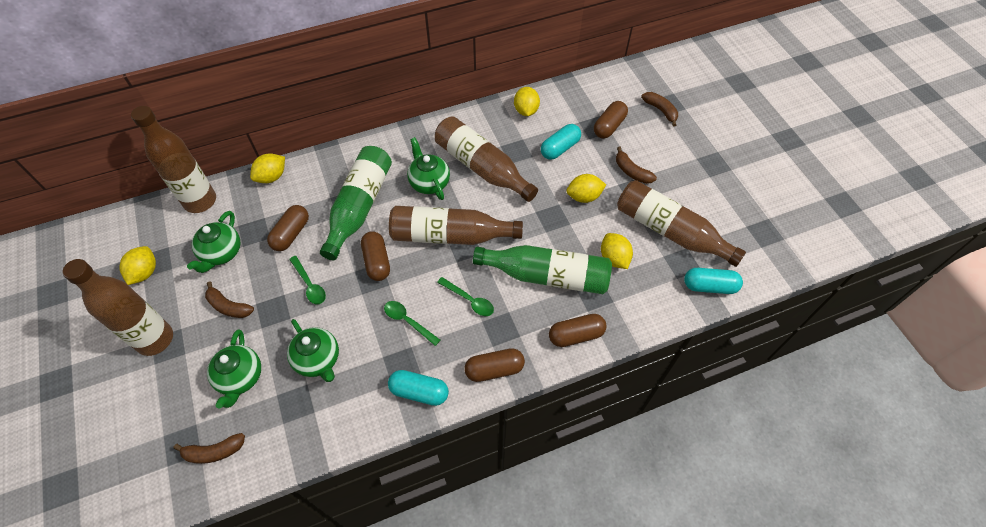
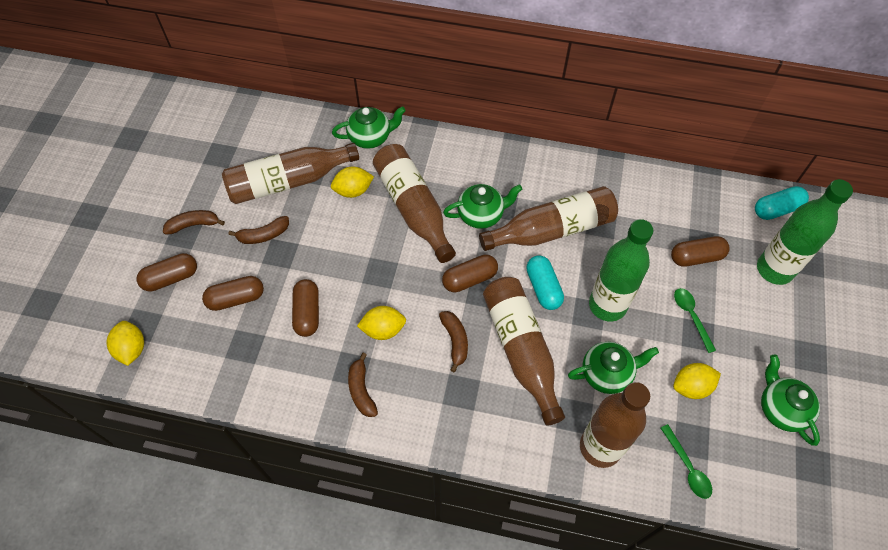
green spoon: 3 -> 2
turquoise capsule: 3 -> 2
yellow lemon: 5 -> 4

